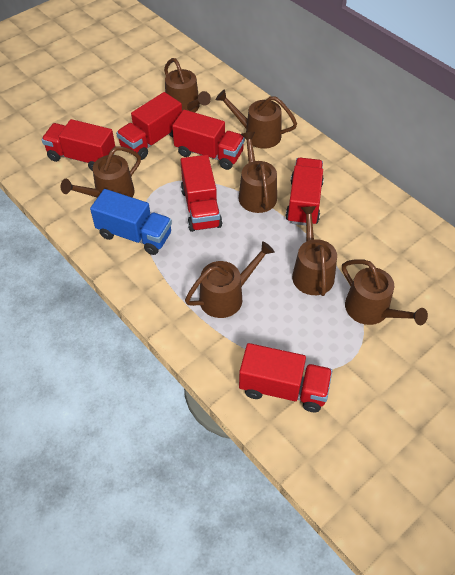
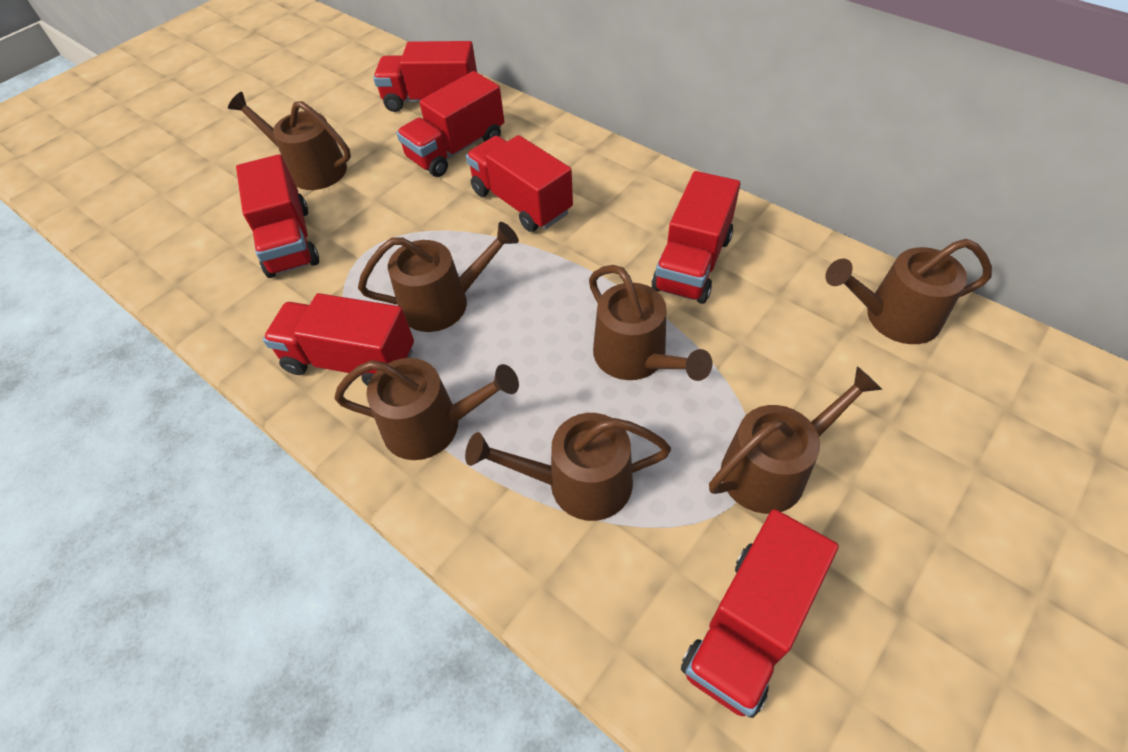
blue truck: 1 -> 0
red truck: 6 -> 7

